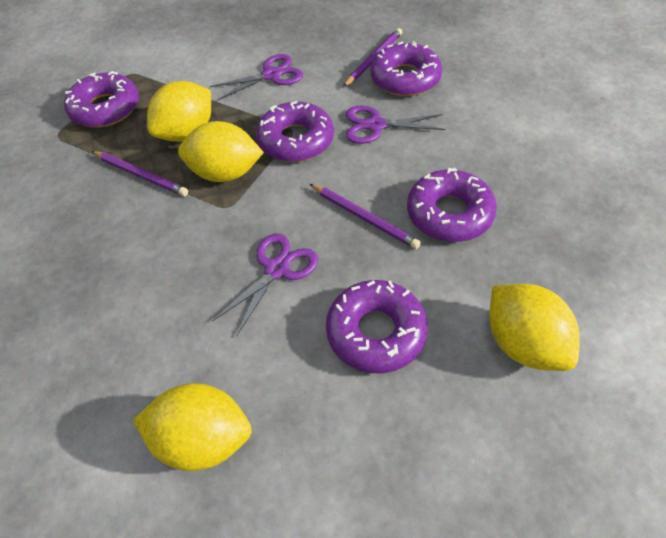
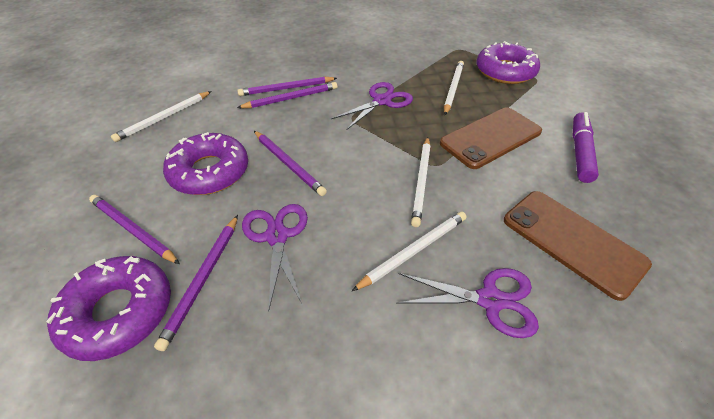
brown phone: 0 -> 2
purple donut: 5 -> 3
purple marker: 0 -> 1
purple pencil: 3 -> 5
white pencil: 0 -> 4
yellow lemon: 4 -> 0

